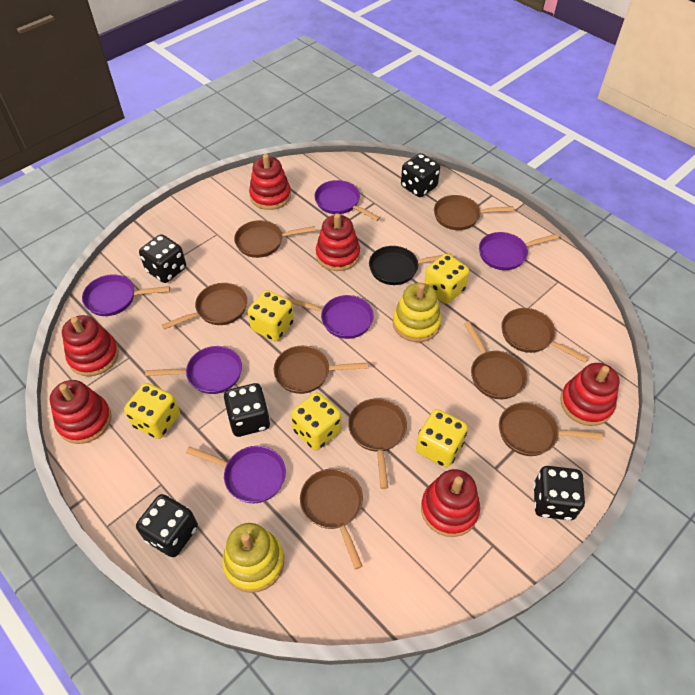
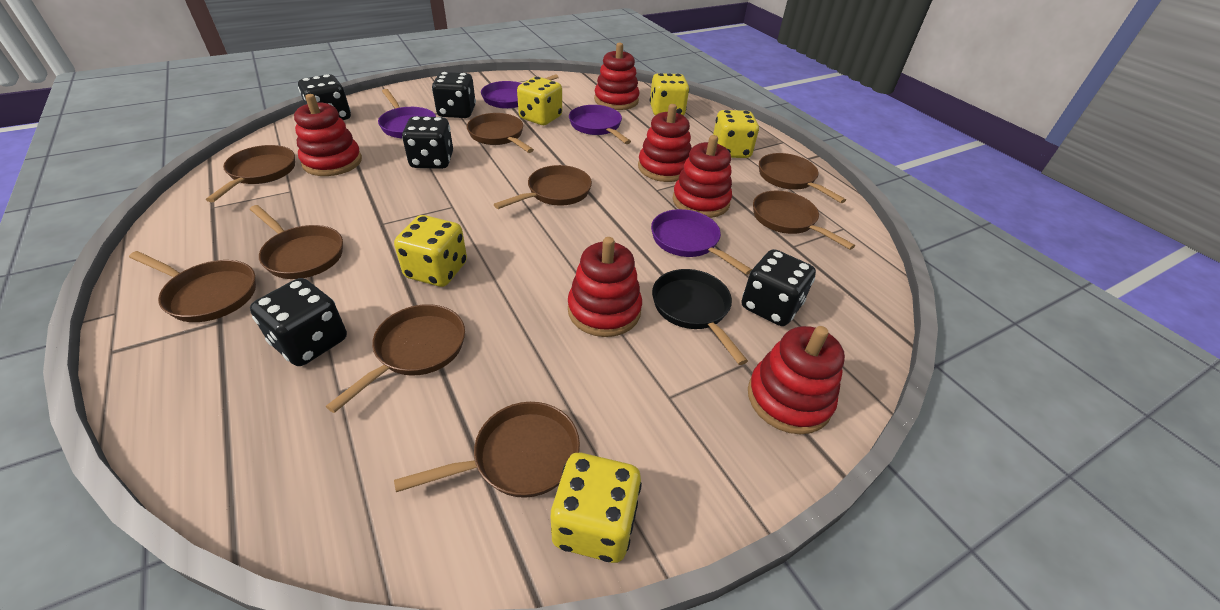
purple pan: 6 -> 4
yellow stacking toy: 2 -> 0

